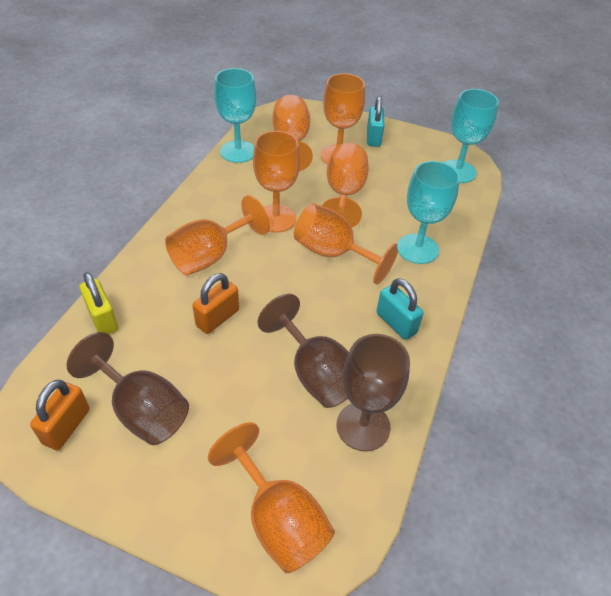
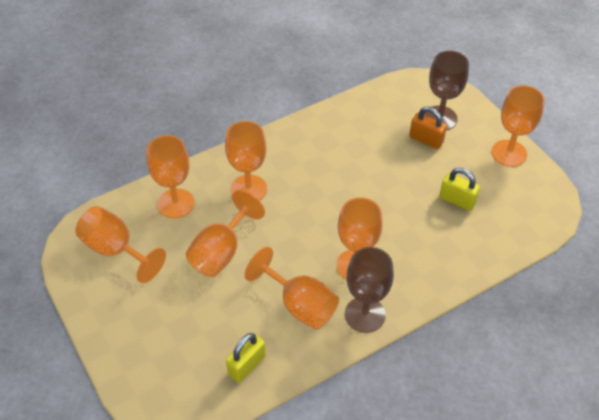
brown goblet: 3 -> 2
orange padlock: 2 -> 1
turquoise goblet: 3 -> 0
turquoise padlock: 2 -> 0
yellow padlock: 1 -> 2

